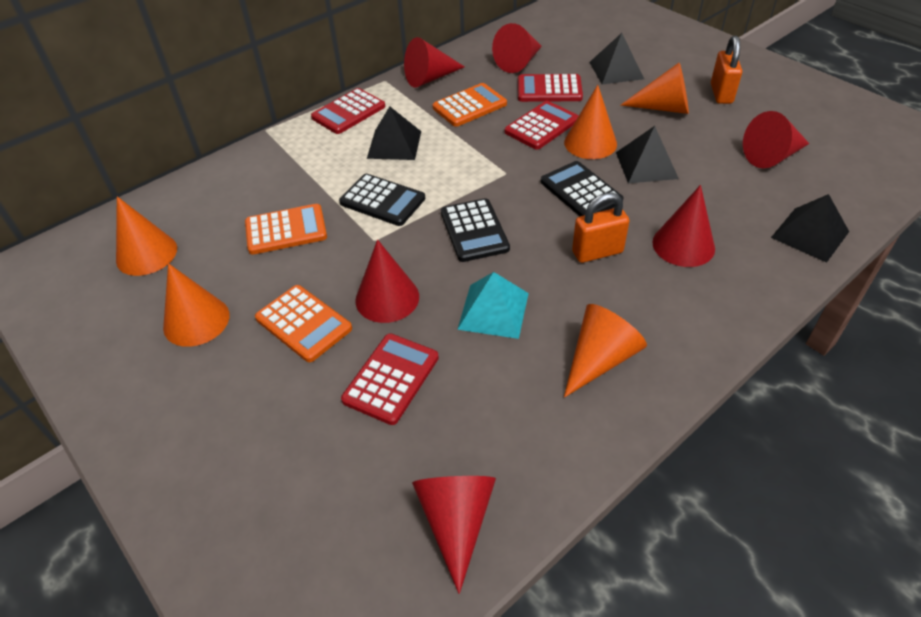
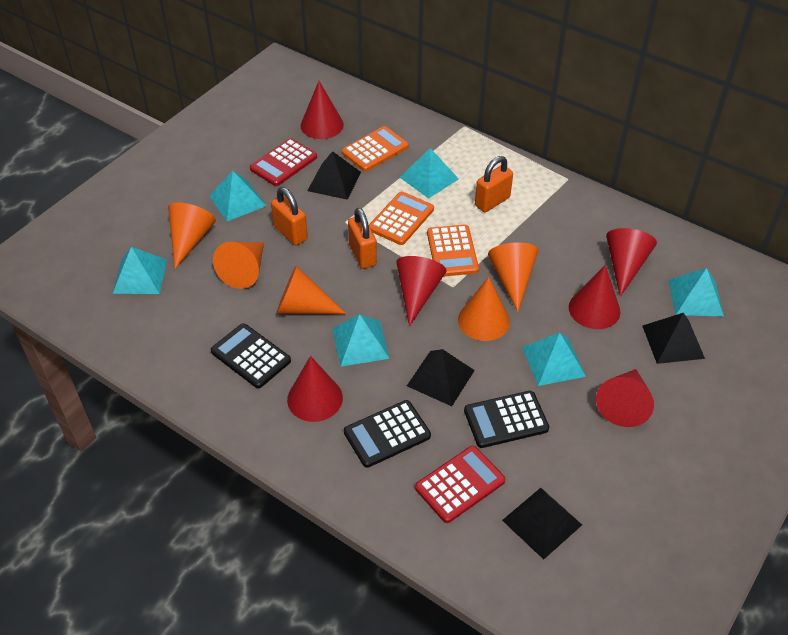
orange padlock: 2 -> 3
red calculator: 4 -> 2
turquoise pyramid: 1 -> 6

